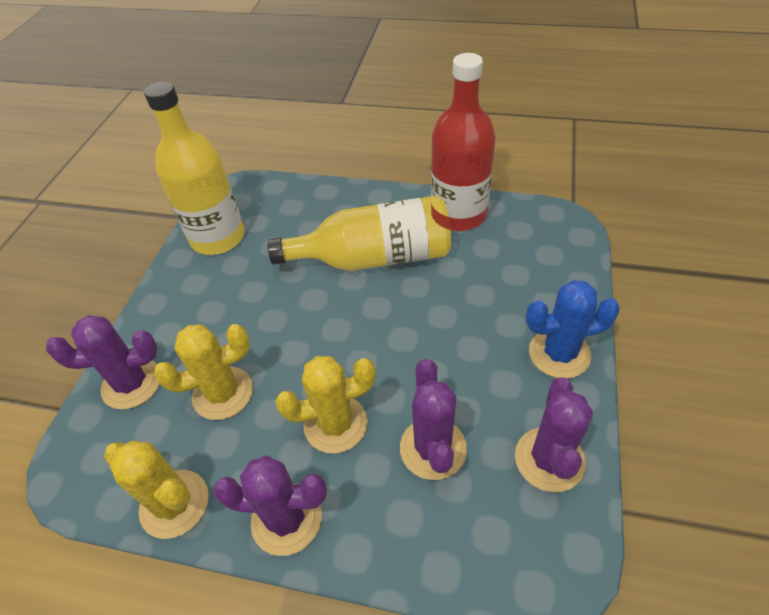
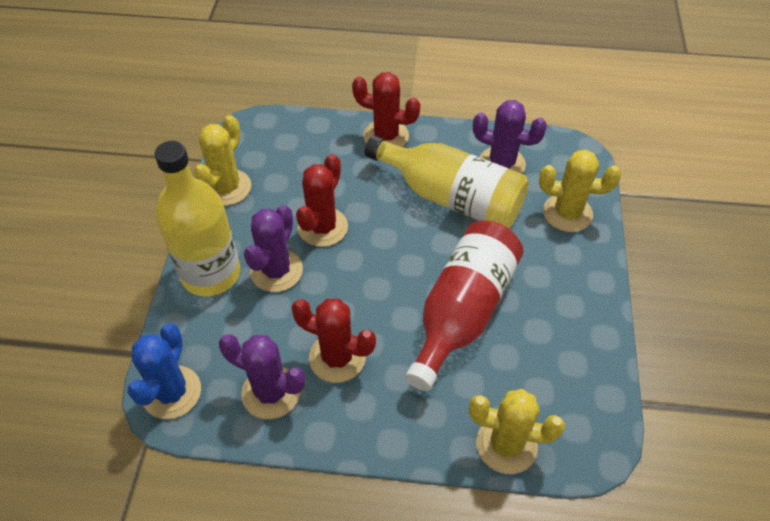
purple cactus: 4 -> 3
red cactus: 0 -> 3

